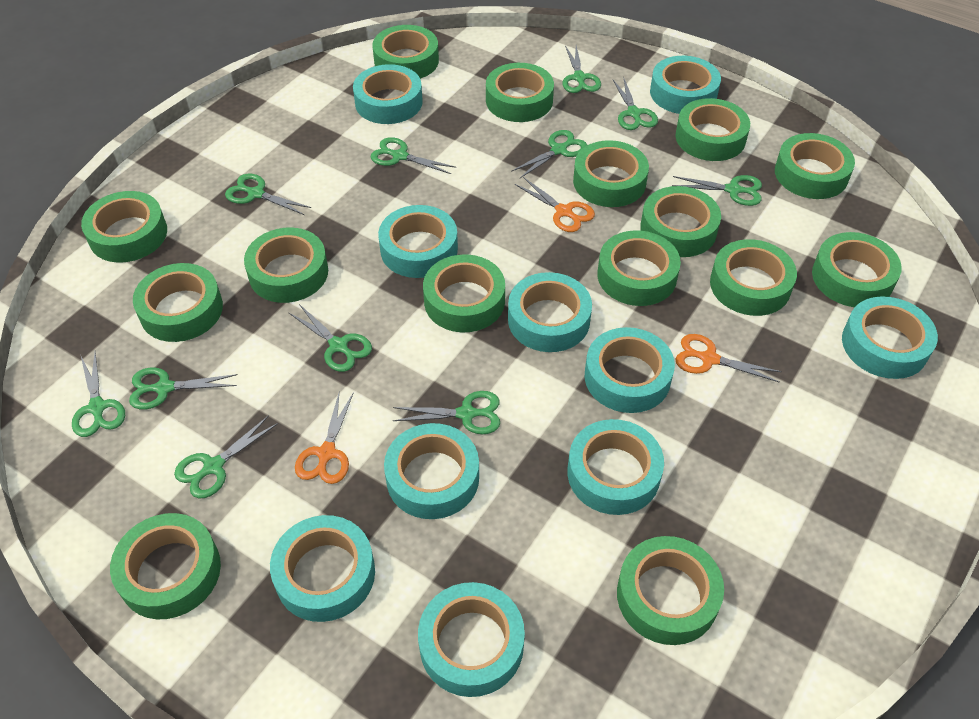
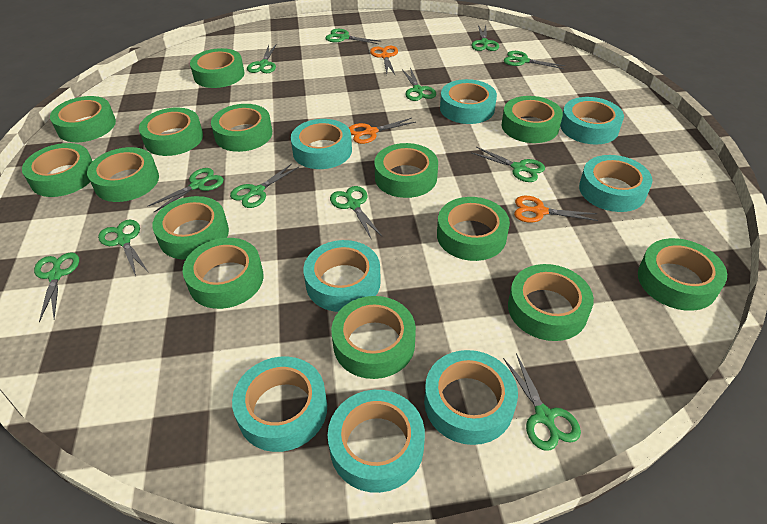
green scissors: 11 -> 12
green tape: 15 -> 14
turquoise tape: 10 -> 8

